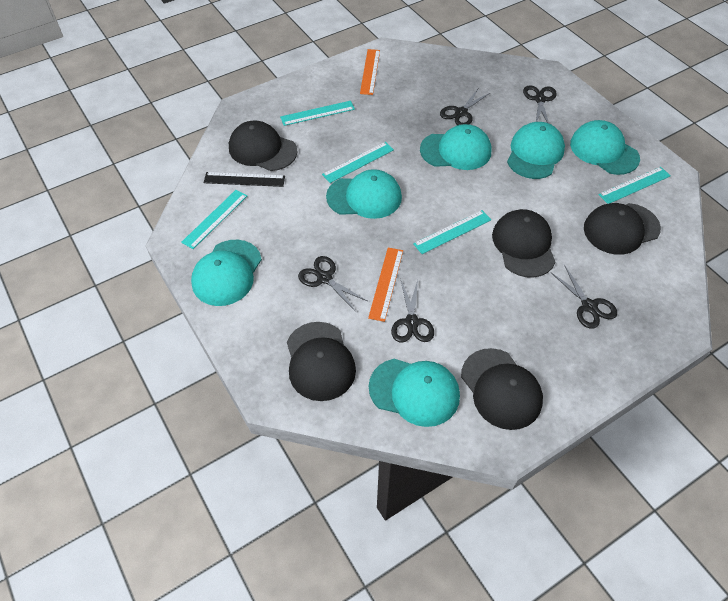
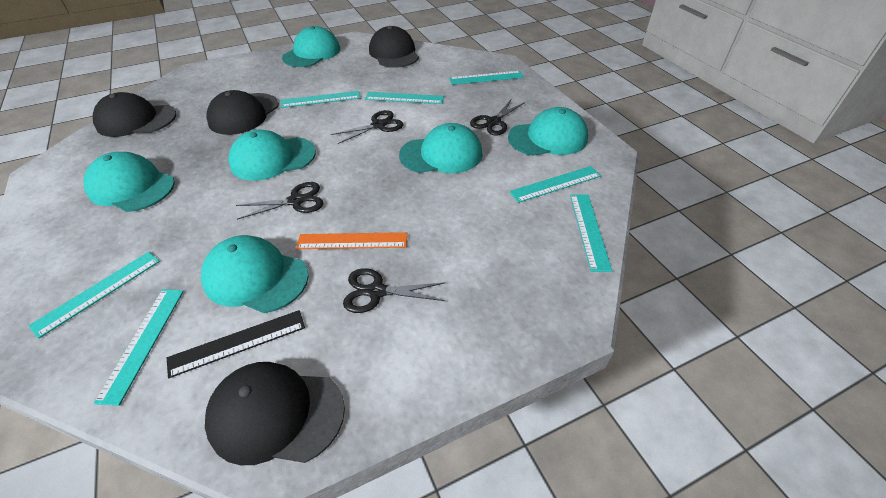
black cap: 5 -> 4
black scissors: 5 -> 4
orange ruler: 2 -> 1
turquoise ruler: 5 -> 7

